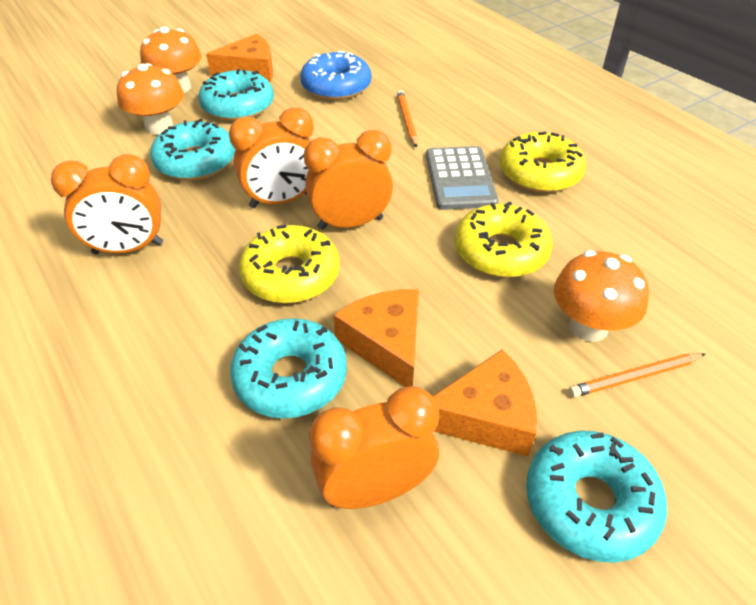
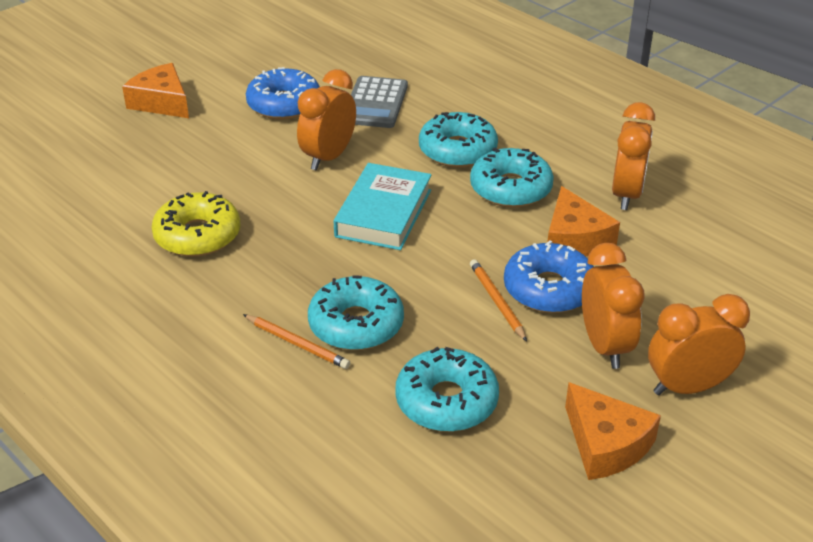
blue donut: 1 -> 2
orange mushroom: 3 -> 0
turquoise book: 0 -> 1
yellow donut: 3 -> 1

